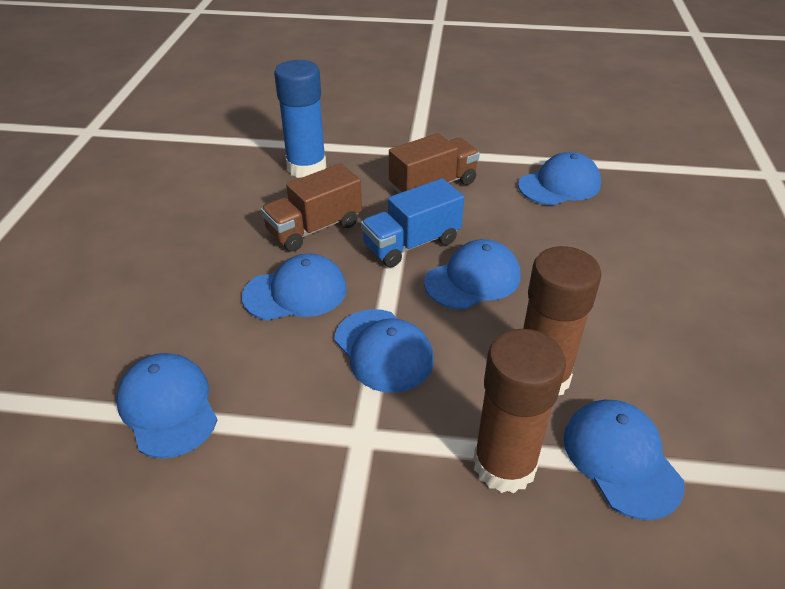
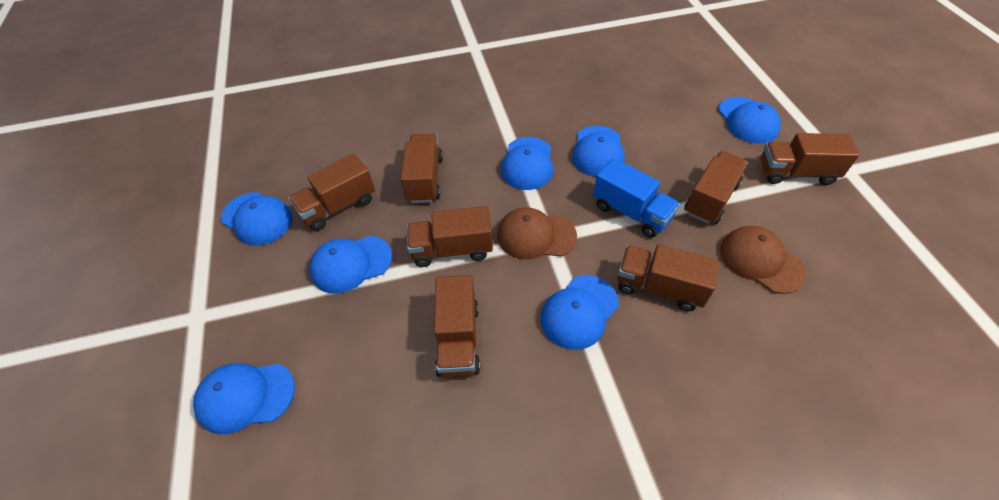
blue cap: 6 -> 7
blue glue stick: 1 -> 0
brown cap: 0 -> 2
brown glue stick: 2 -> 0
brown truck: 2 -> 7

